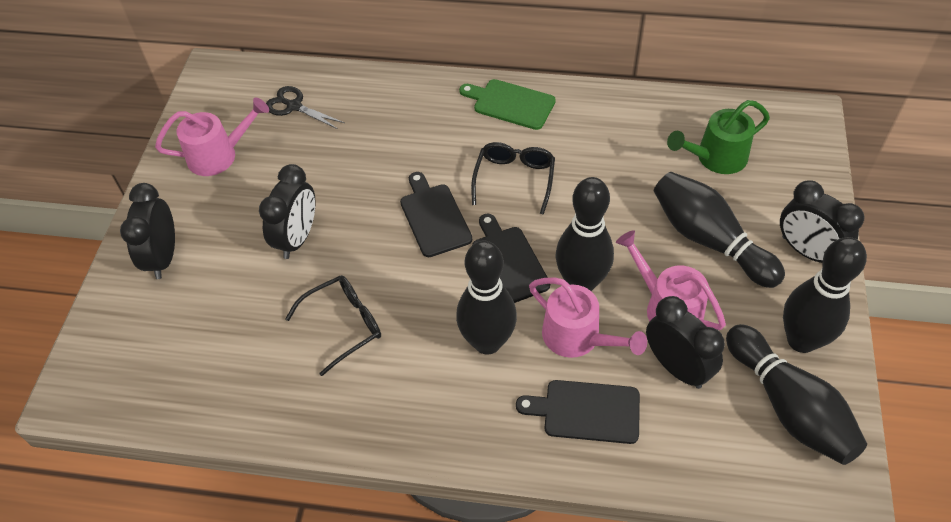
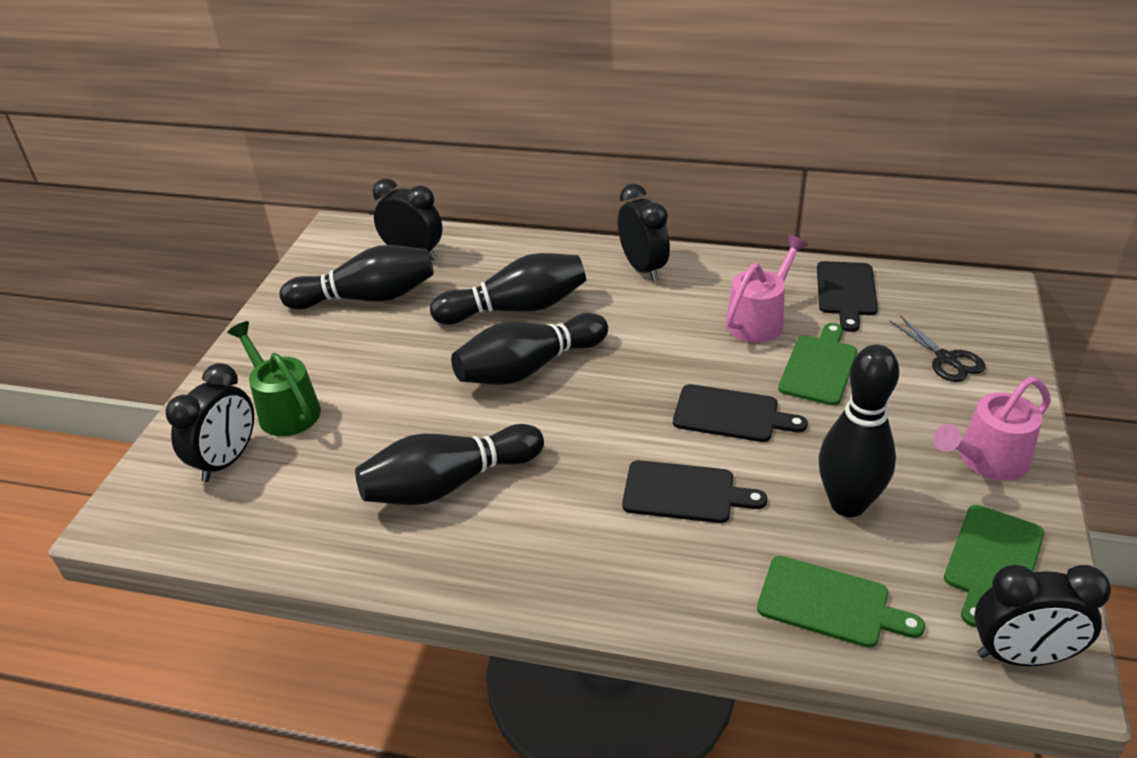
black glasses: 2 -> 0
green cutting board: 1 -> 3
pink watering can: 3 -> 2

